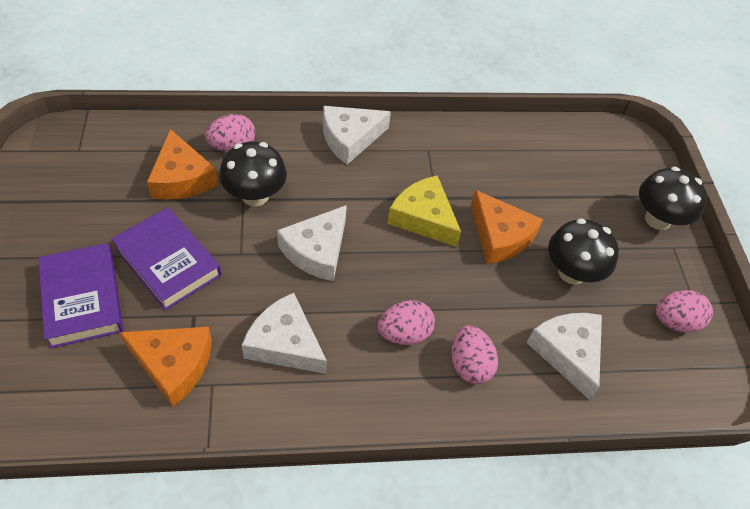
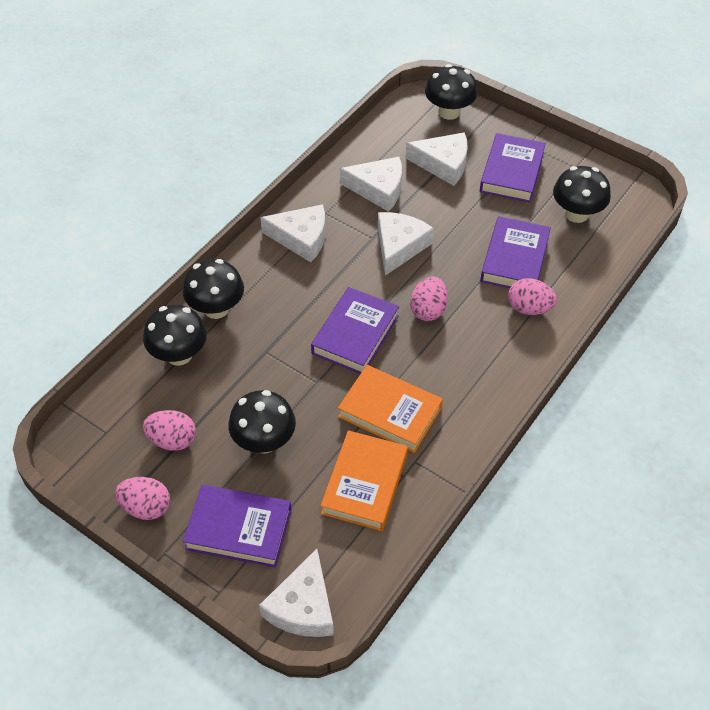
black mushroom: 3 -> 5
orange book: 0 -> 2
orange cheese: 3 -> 0
purple book: 2 -> 4
white cheese: 4 -> 5
yellow cheese: 1 -> 0

